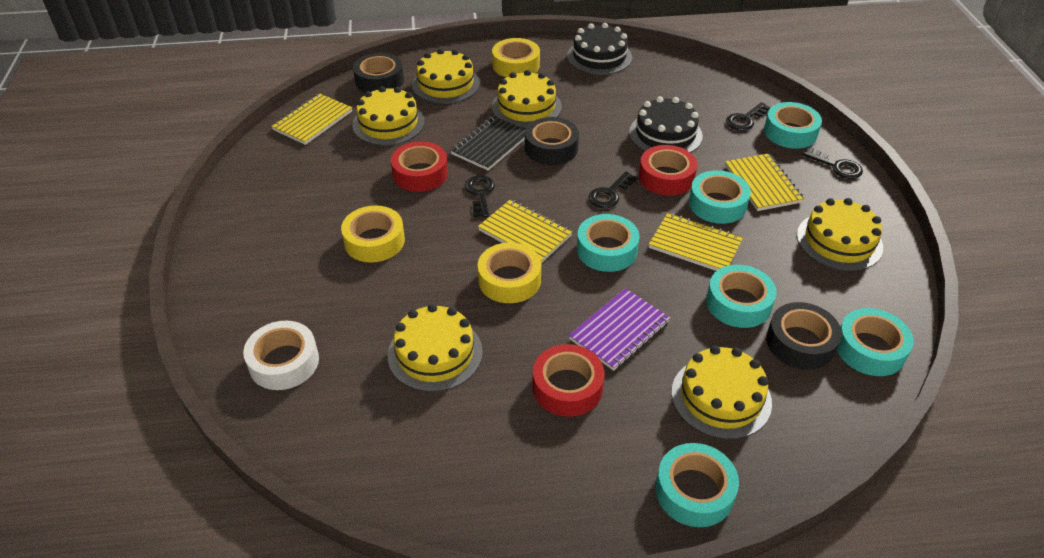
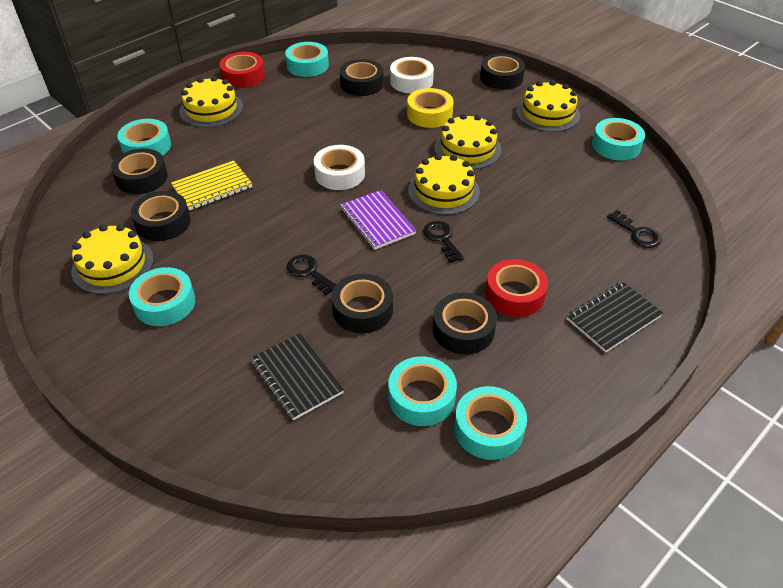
black cake: 2 -> 0
black key: 4 -> 3
black notebook: 1 -> 2
black tape: 3 -> 6
red tape: 3 -> 2
white tape: 1 -> 2
yellow cake: 6 -> 5
yellow notebook: 4 -> 1
yellow tape: 3 -> 1

